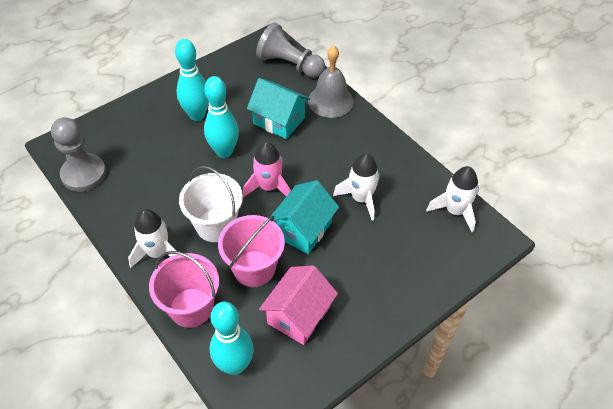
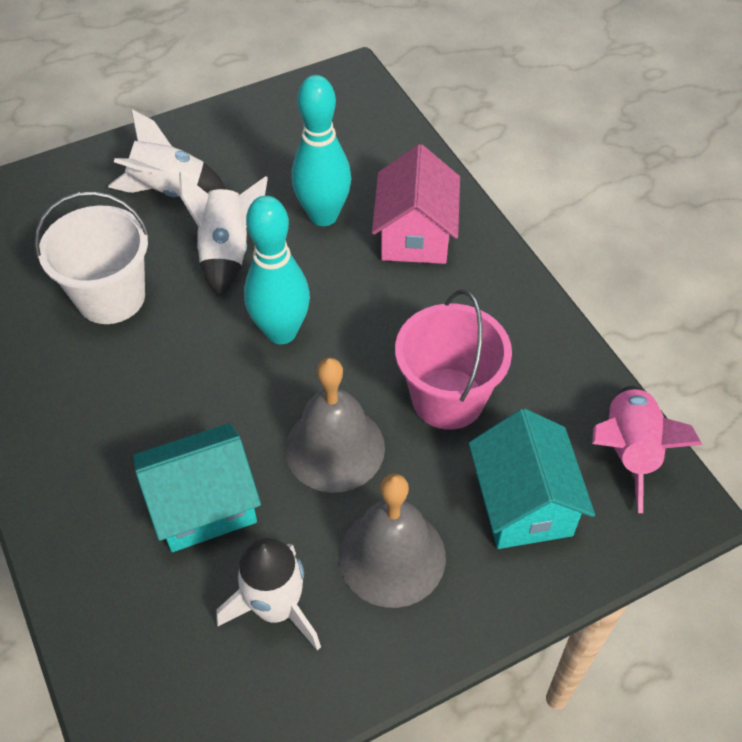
grey bell: 1 -> 2
grey pawn: 2 -> 0
pink bucket: 2 -> 1
turquoise bowling pin: 3 -> 2

